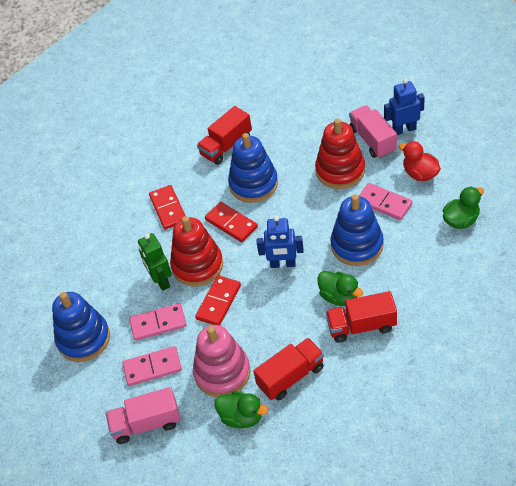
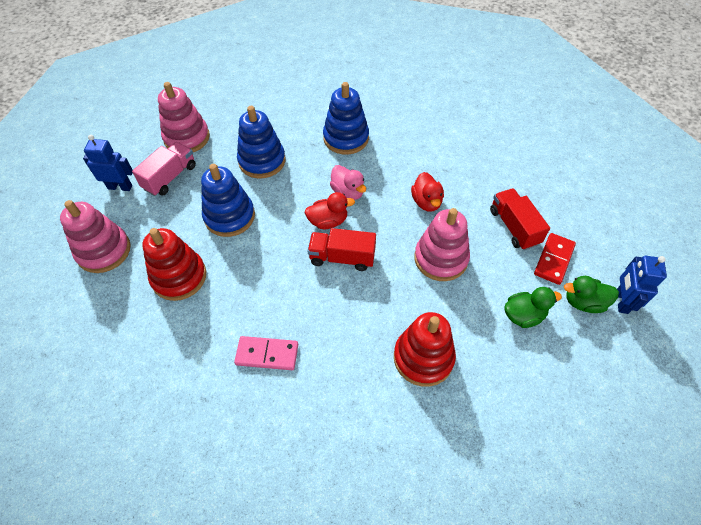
green duck: 3 -> 2
green robot: 1 -> 0
pink domino: 3 -> 1
pink duck: 0 -> 1
pink stacking toy: 1 -> 3
pink truck: 2 -> 1
red domino: 3 -> 1
red duck: 1 -> 2
red truck: 3 -> 2

